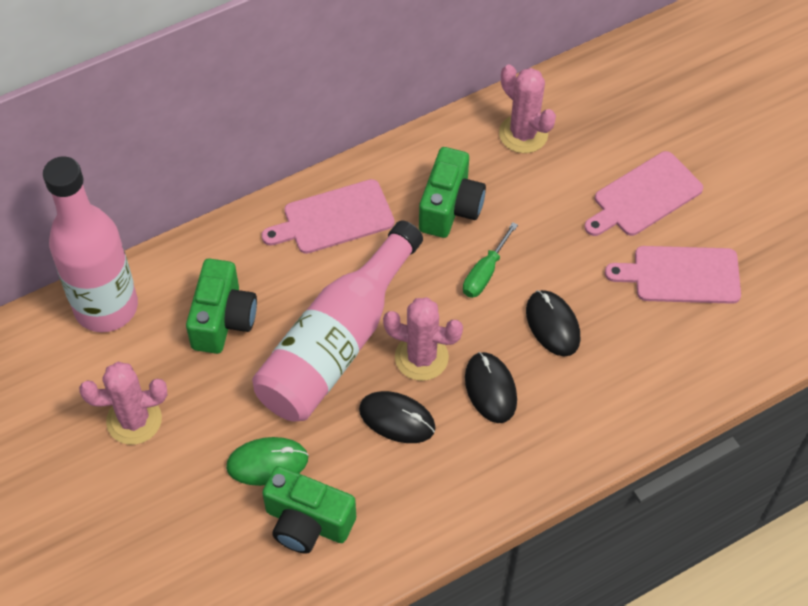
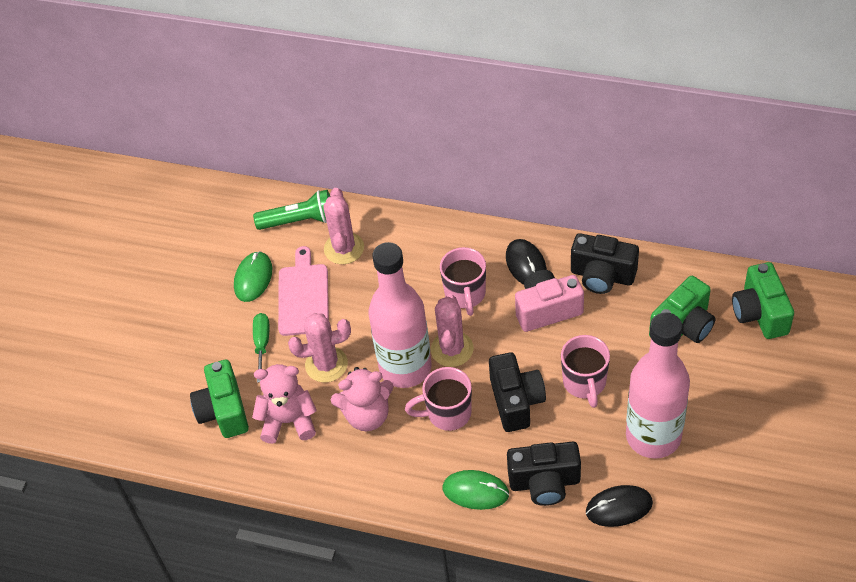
black camera: 0 -> 3
black mouse: 3 -> 2
green flashlight: 0 -> 1
green mouse: 1 -> 2
pink camera: 0 -> 1
pink cutting board: 3 -> 1
pink mug: 0 -> 3
pink teddy bear: 0 -> 2

